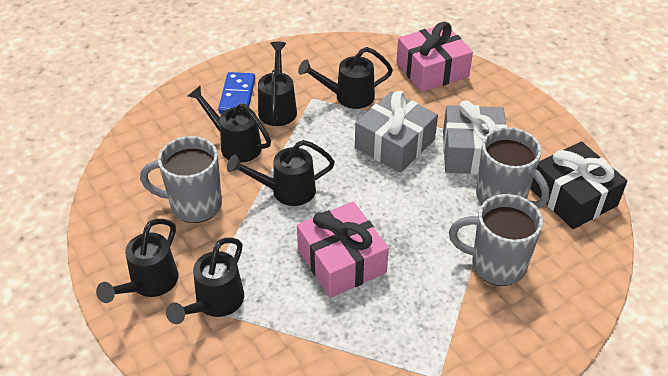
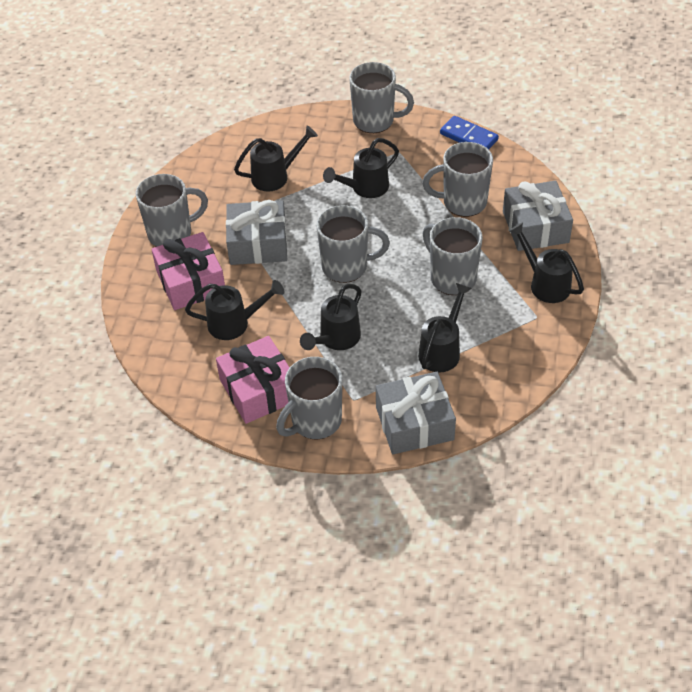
black gift: 1 -> 0
grey gift: 2 -> 3
grey mug: 3 -> 6

